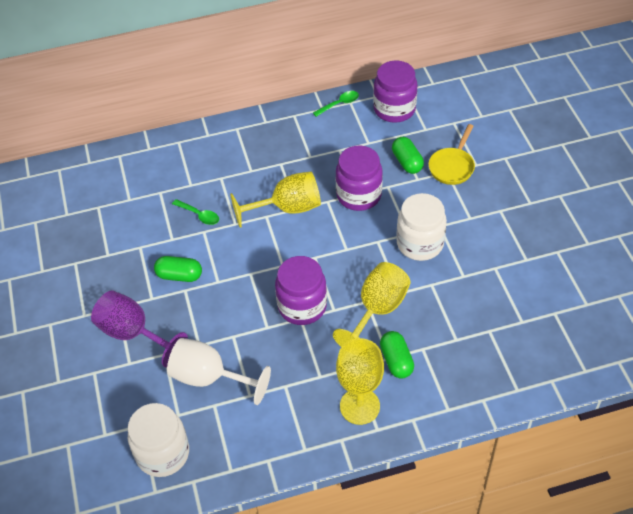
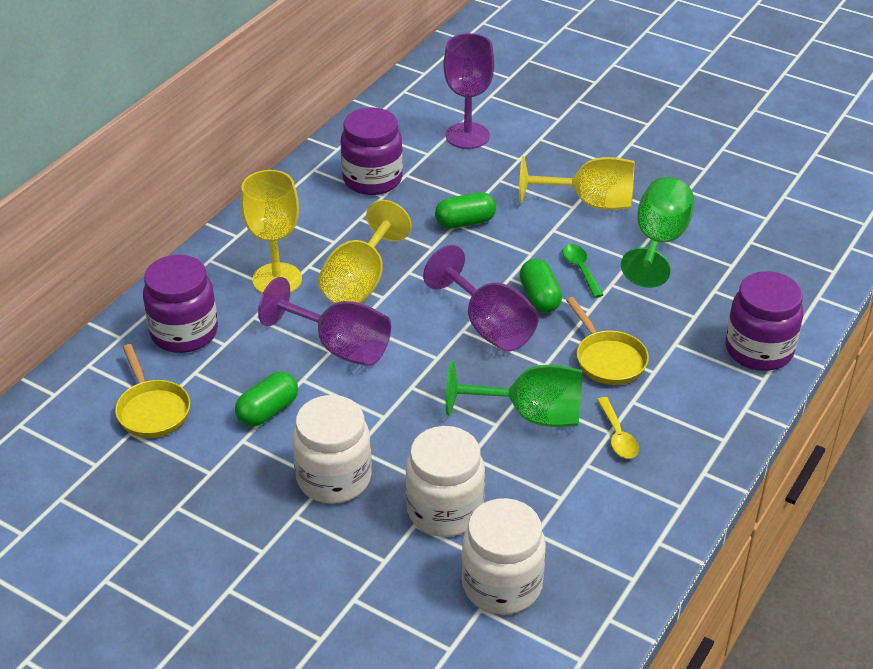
green goblet: 0 -> 2
green spoon: 2 -> 1
purple goblet: 1 -> 3
white goblet: 1 -> 0
white jar: 2 -> 3
yellow pan: 1 -> 2
yellow spoon: 0 -> 1

